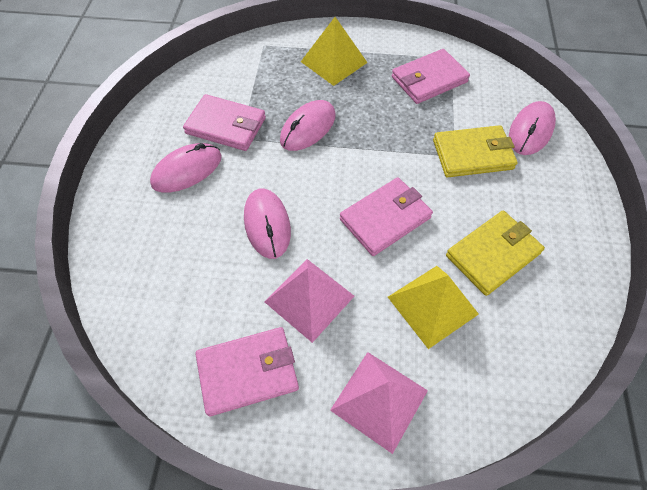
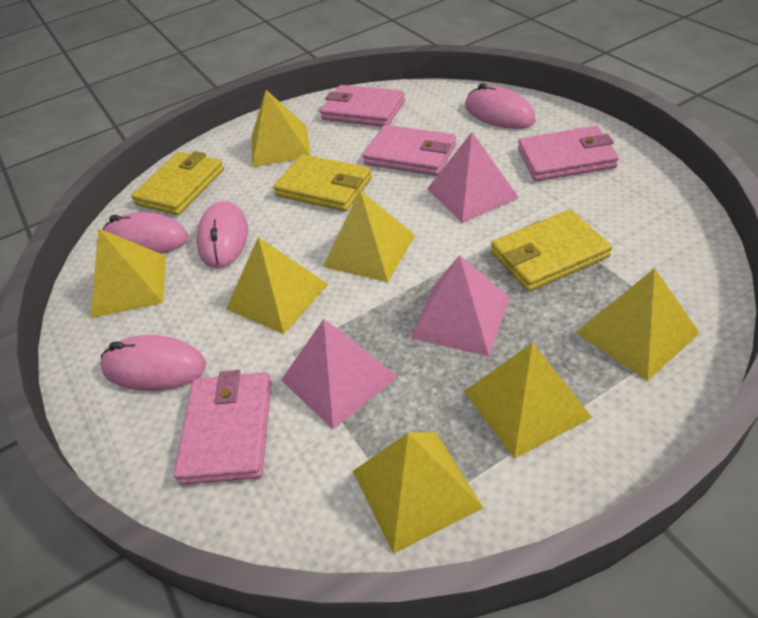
pink pyramid: 2 -> 3
yellow pyramid: 2 -> 7
yellow wallet: 2 -> 3

